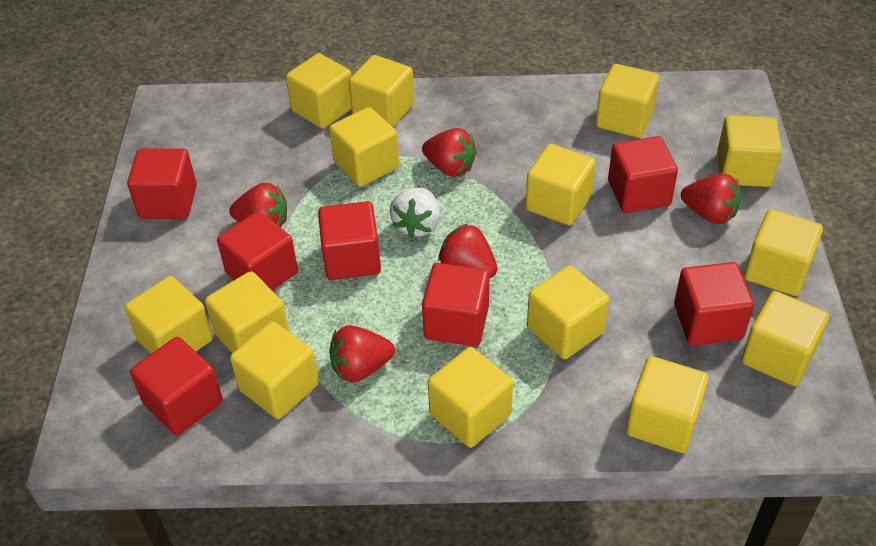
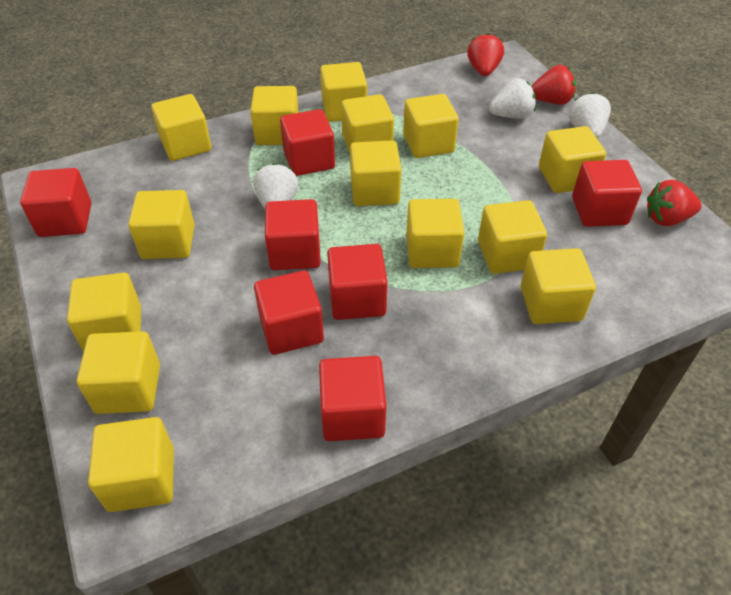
red strawberry: 5 -> 3
white strawberry: 1 -> 3

